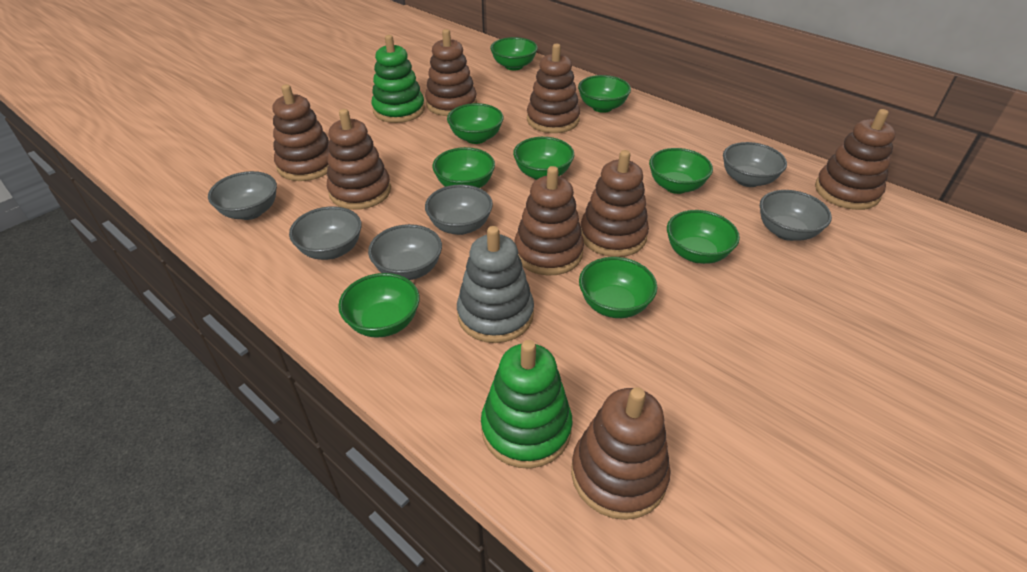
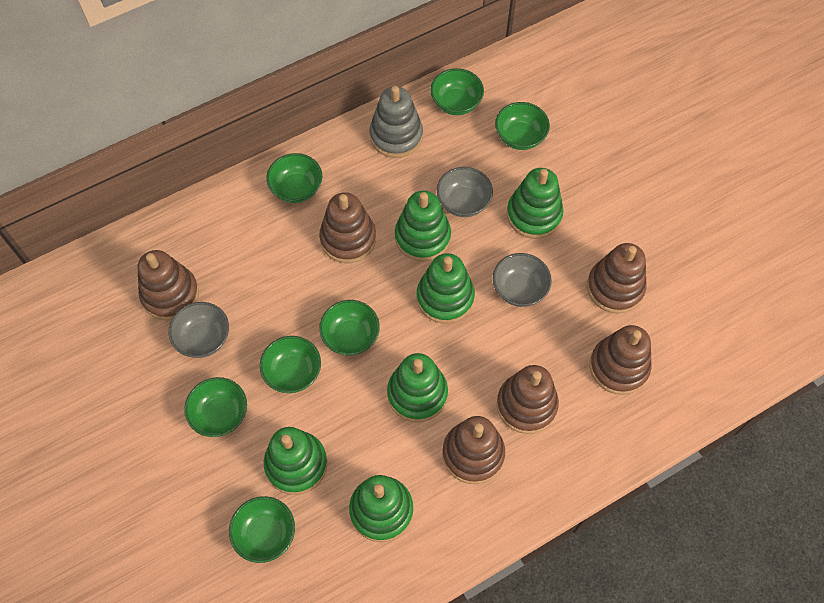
brown stacking toy: 8 -> 6
green bowl: 9 -> 7
green stacking toy: 2 -> 6
grey bowl: 6 -> 3

